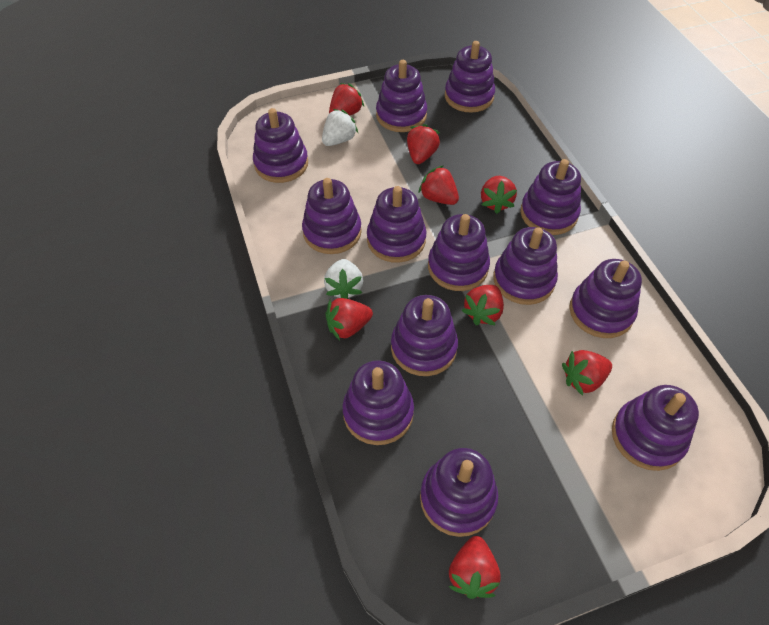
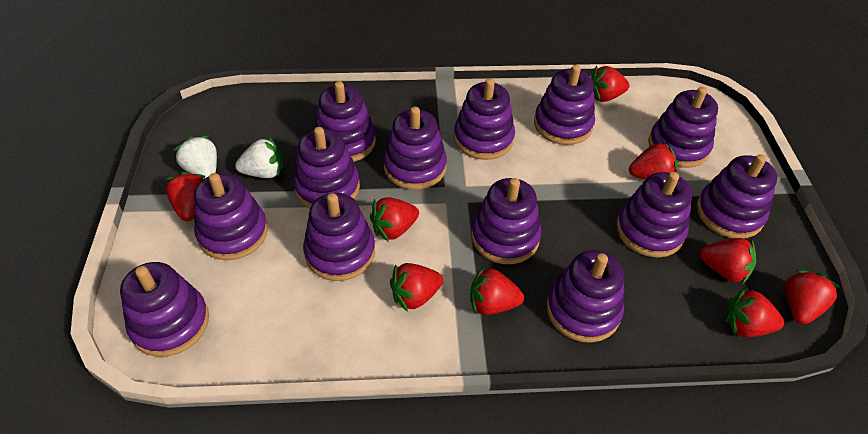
red strawberry: 8 -> 9

